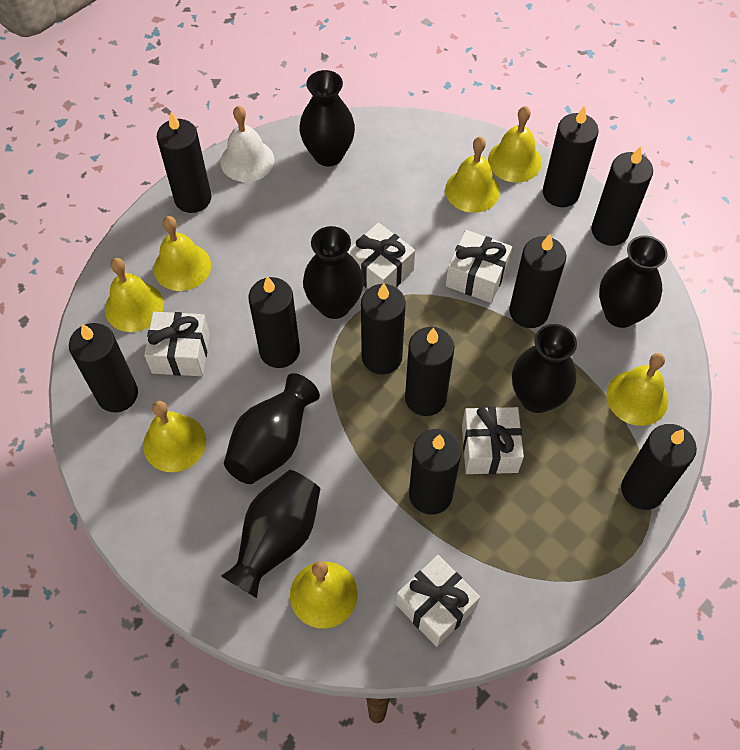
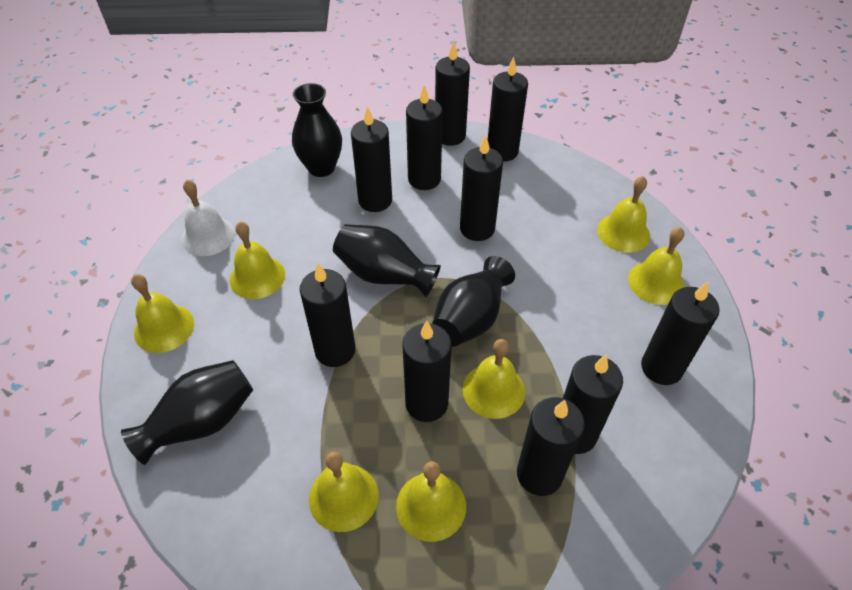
black vase: 6 -> 4
white gift: 5 -> 0

